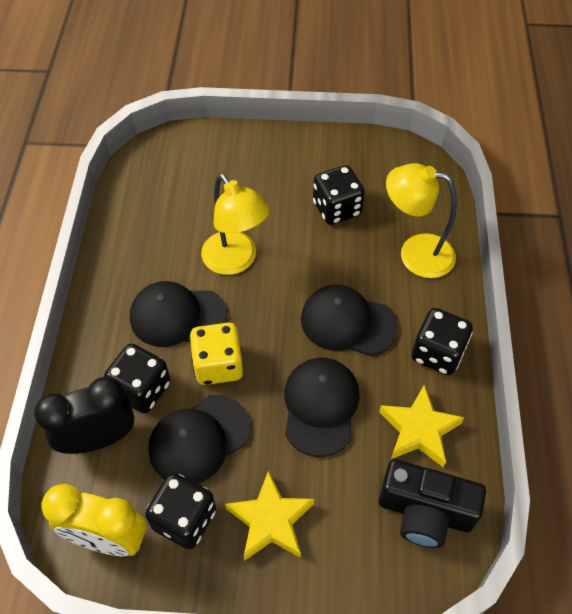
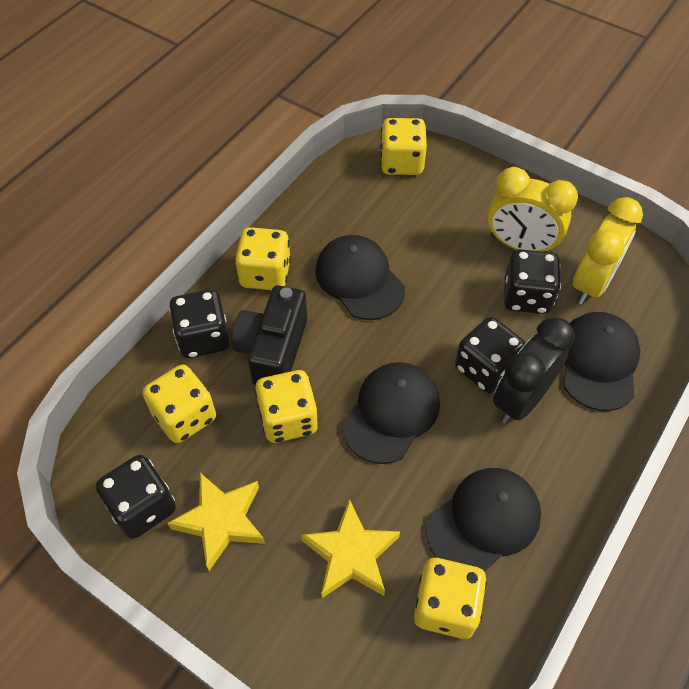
yellow clock: 1 -> 2
yellow dice: 1 -> 5
yellow lamp: 2 -> 0

